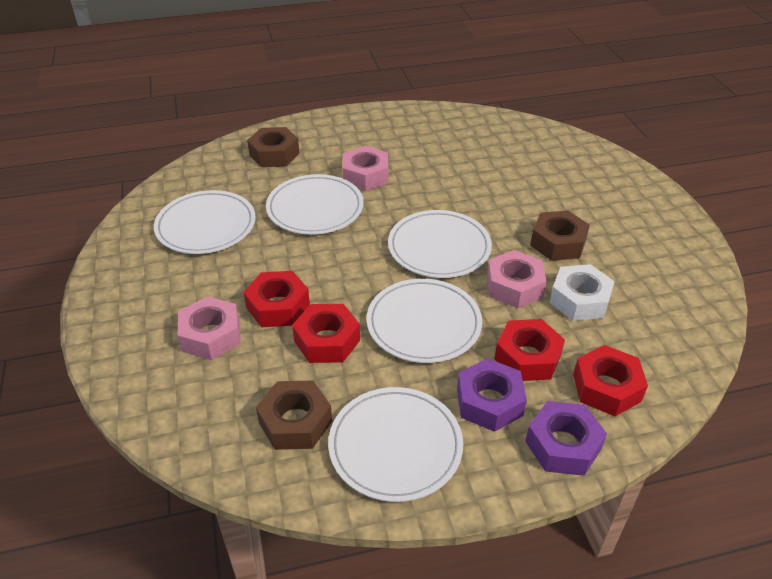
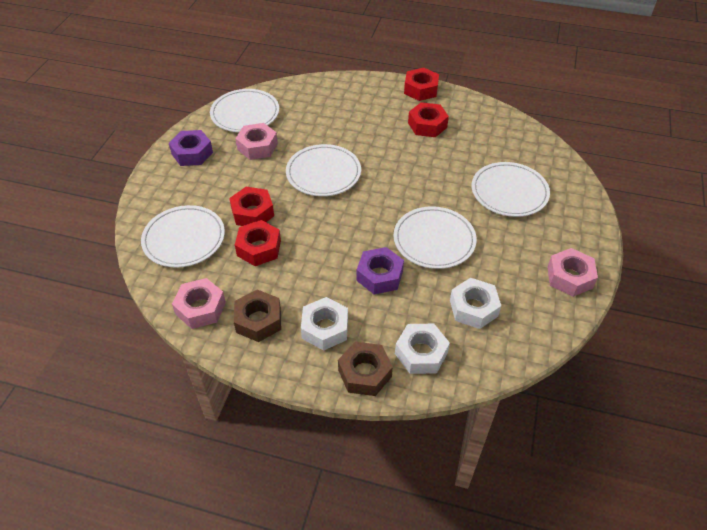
brown nut: 3 -> 2
white nut: 1 -> 3

